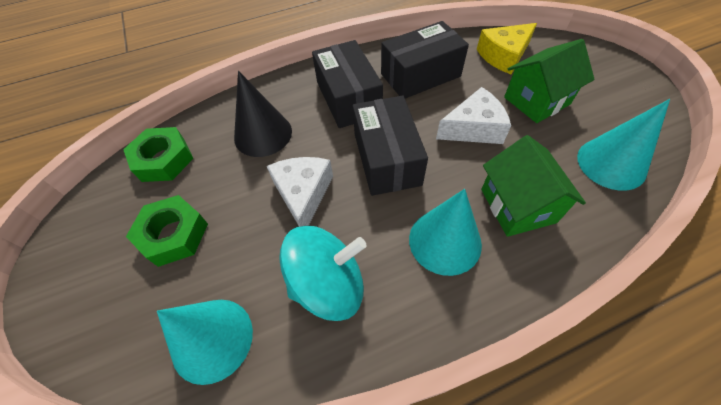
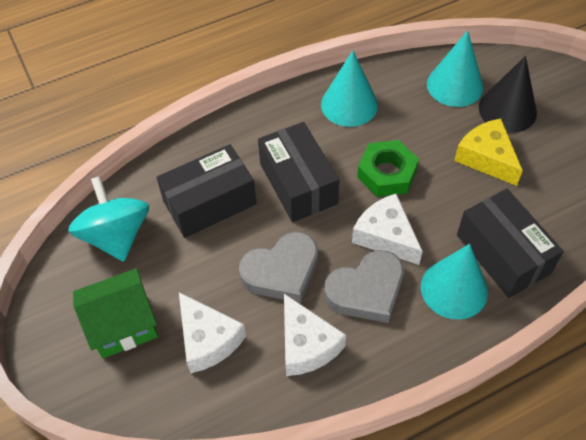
green house: 2 -> 1
green nut: 2 -> 1
grey heart: 0 -> 2
white cheese: 2 -> 3

